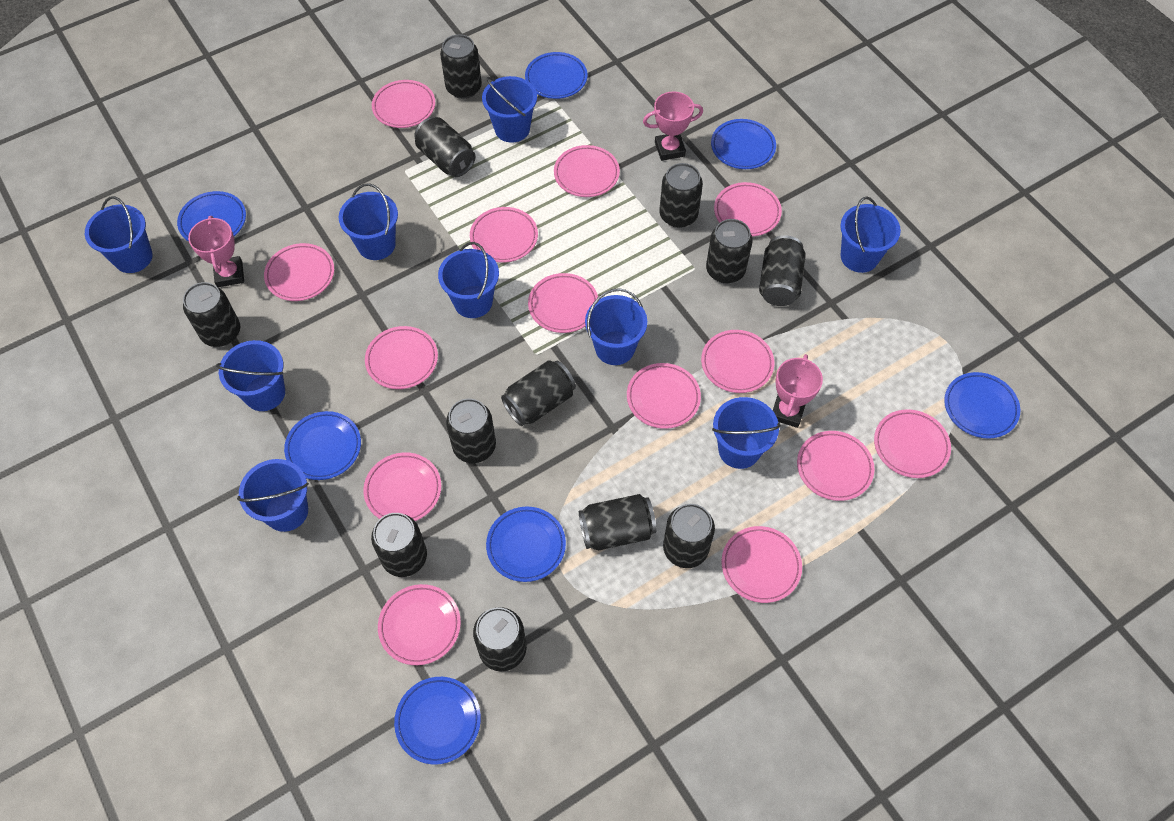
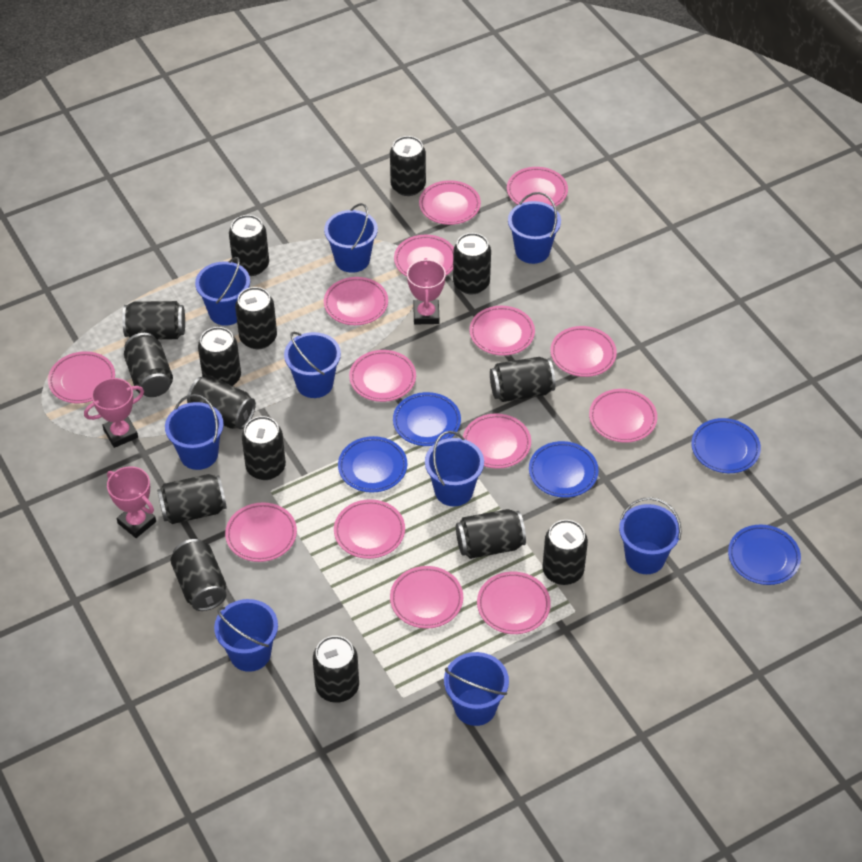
black can: 12 -> 15
blue plate: 7 -> 5

